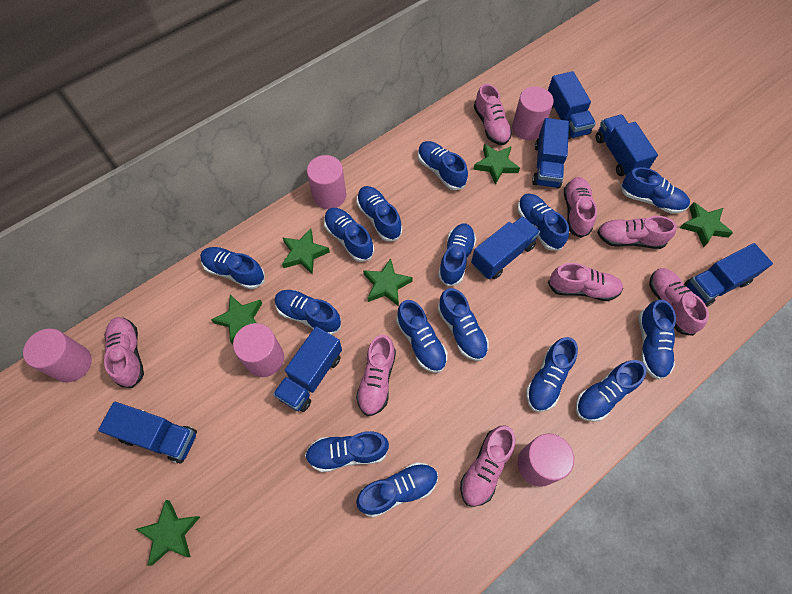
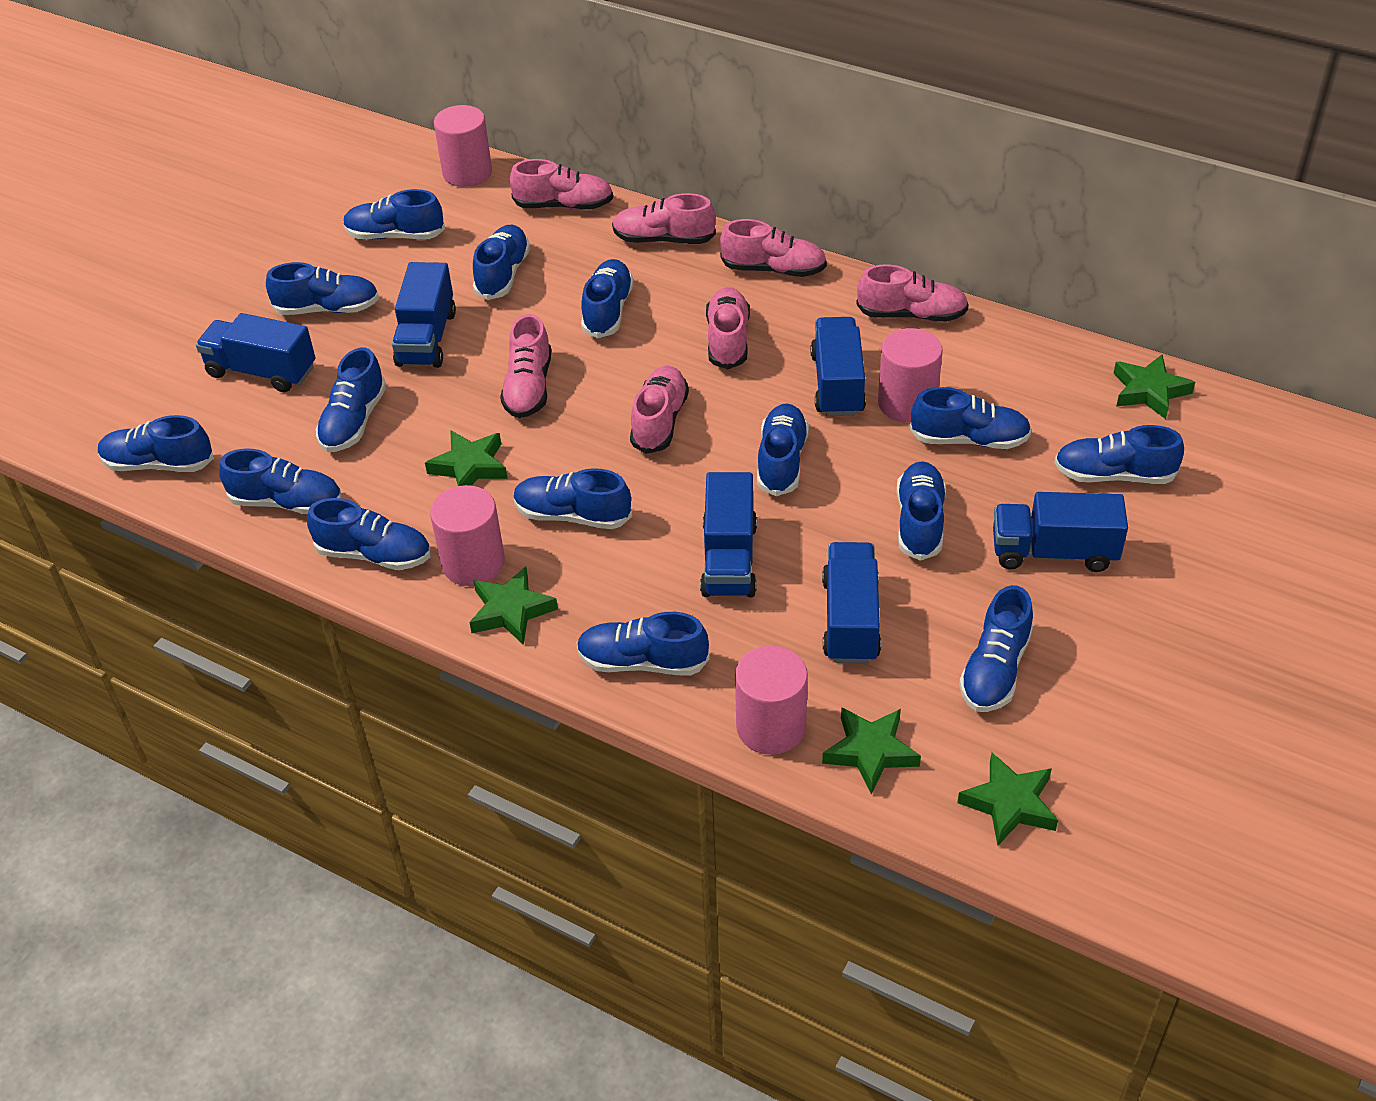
blue truck: 7 -> 6
green star: 6 -> 5
pink cylinder: 5 -> 4
pink shoe: 8 -> 7

